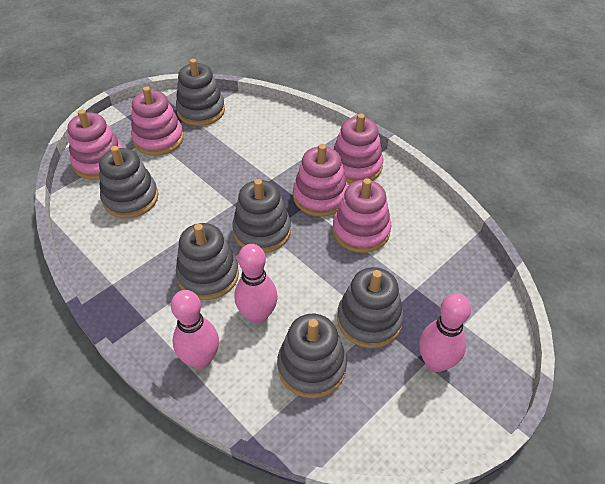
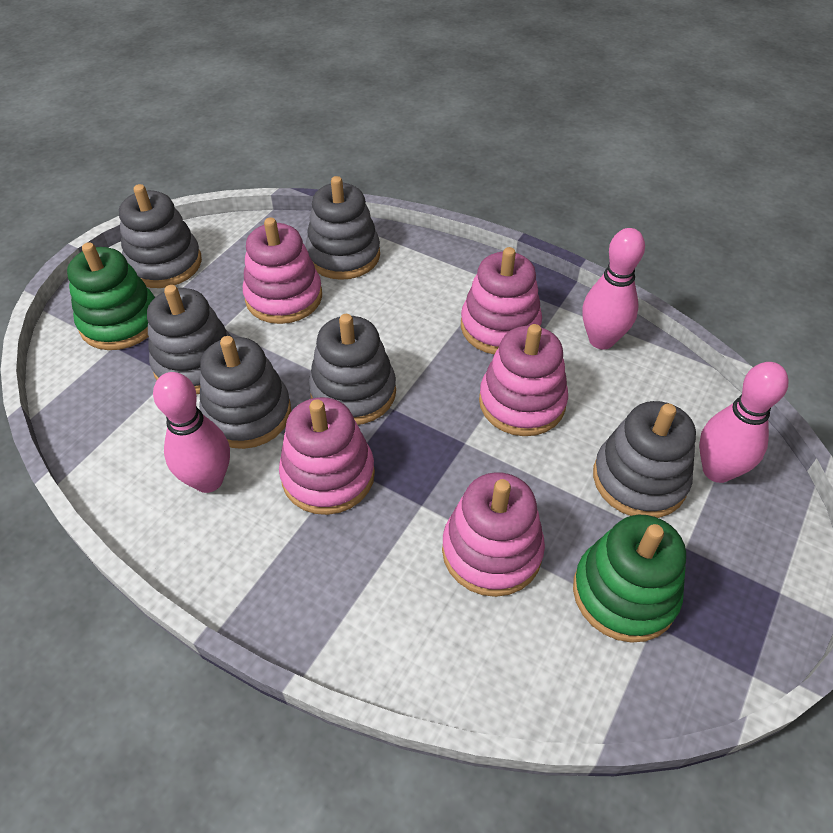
green stacking toy: 0 -> 2

